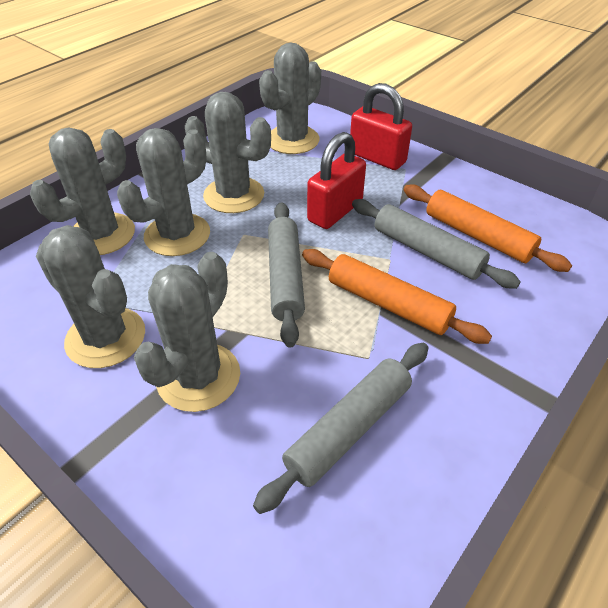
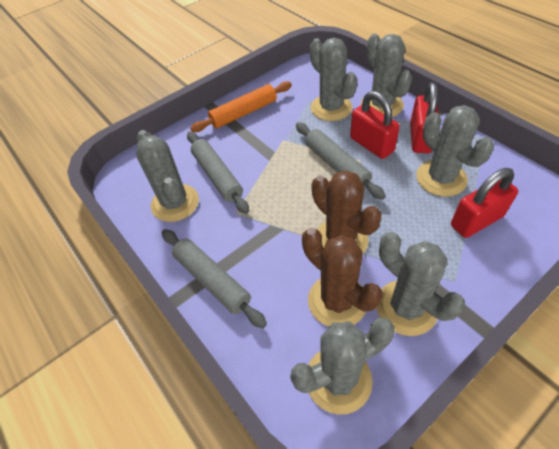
brown cactus: 0 -> 2
orange rolling pin: 2 -> 1
red padlock: 2 -> 3

